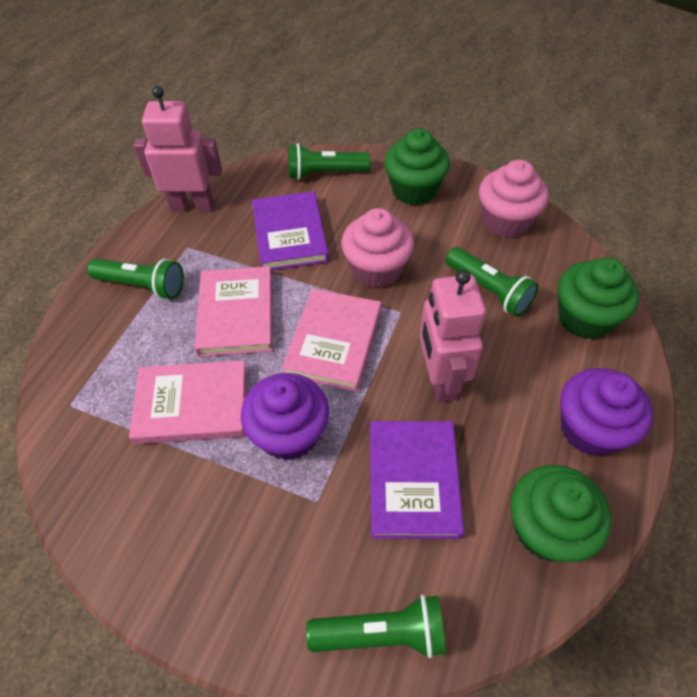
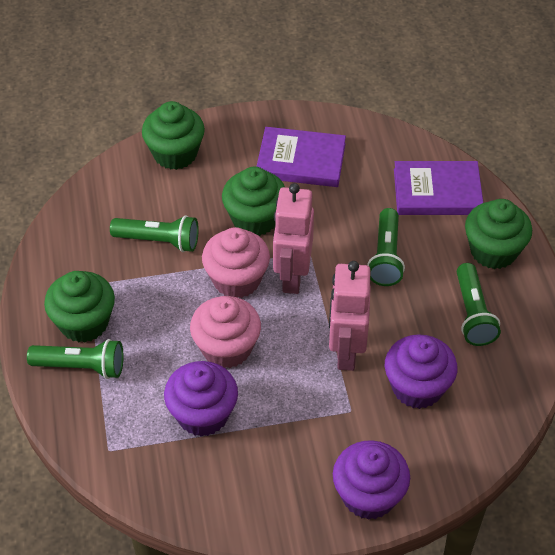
green cupcake: 3 -> 4
pink book: 3 -> 0
purple cupcake: 2 -> 3

